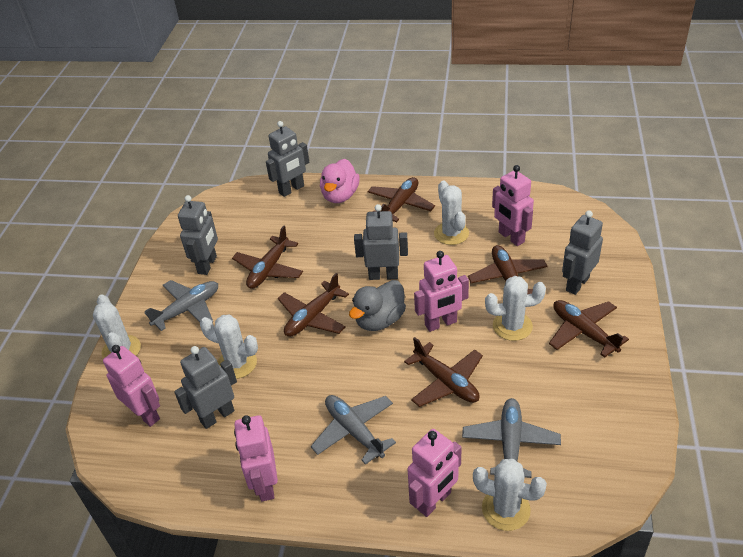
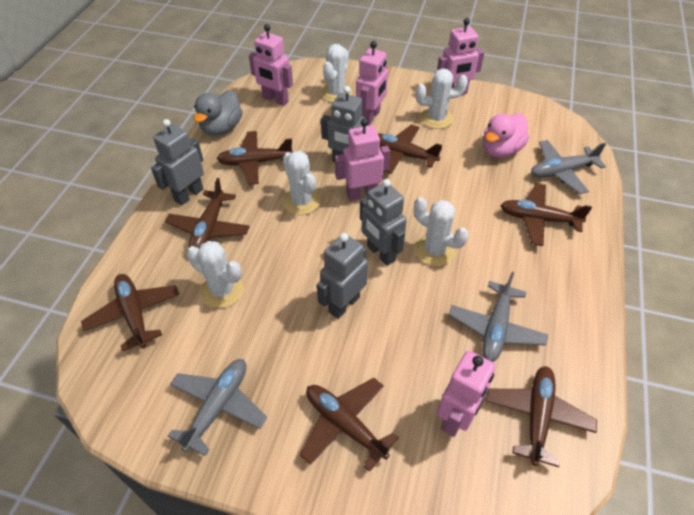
brown plane: 6 -> 7
grey robot: 5 -> 4

